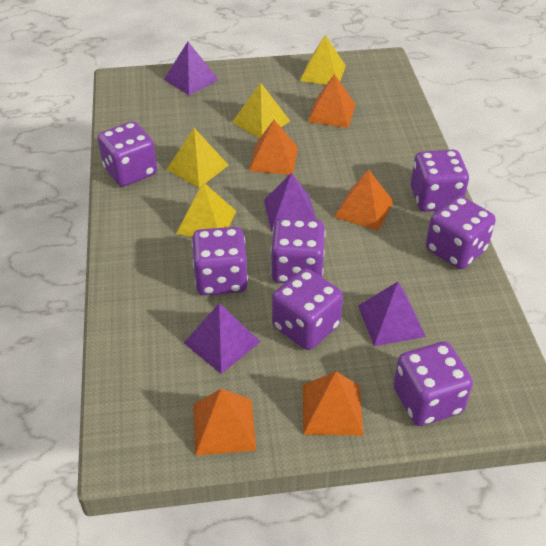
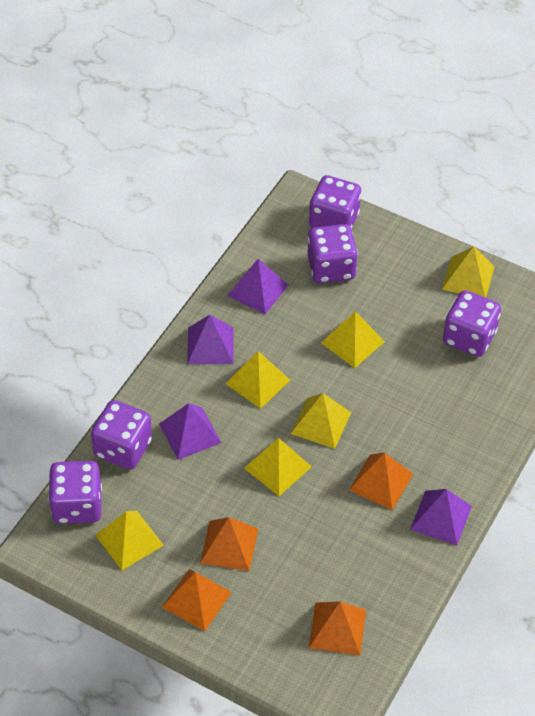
orange pyramid: 5 -> 4
purple dice: 7 -> 5
yellow pyramid: 4 -> 6

